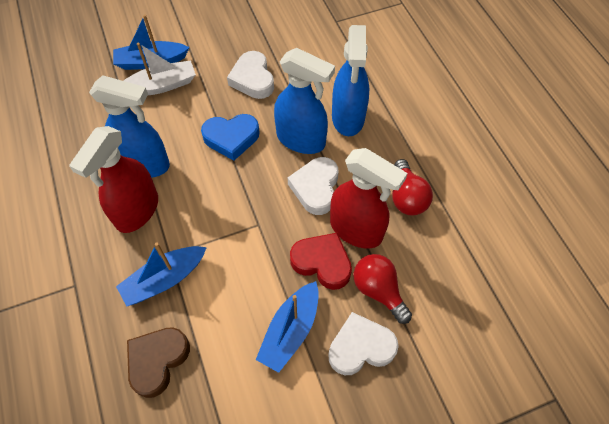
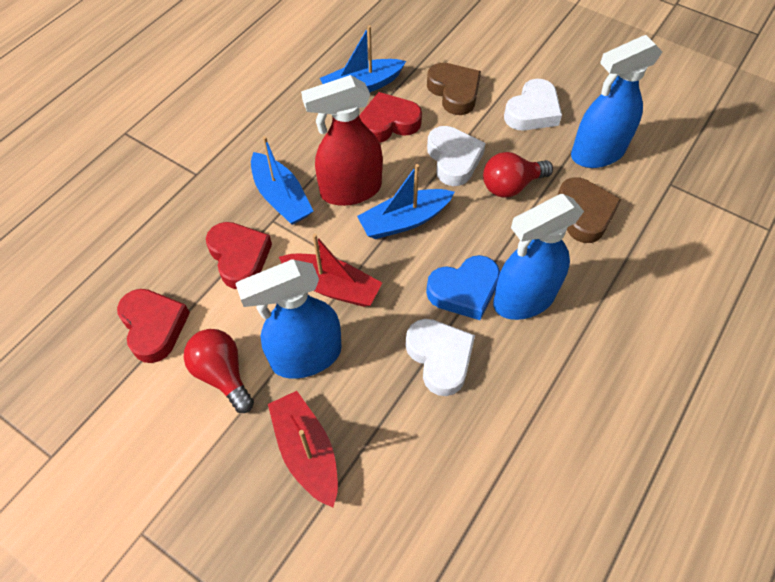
brown heart: 1 -> 2
red boat: 0 -> 2
red heart: 1 -> 3
red spray bottle: 2 -> 1
white boat: 1 -> 0

